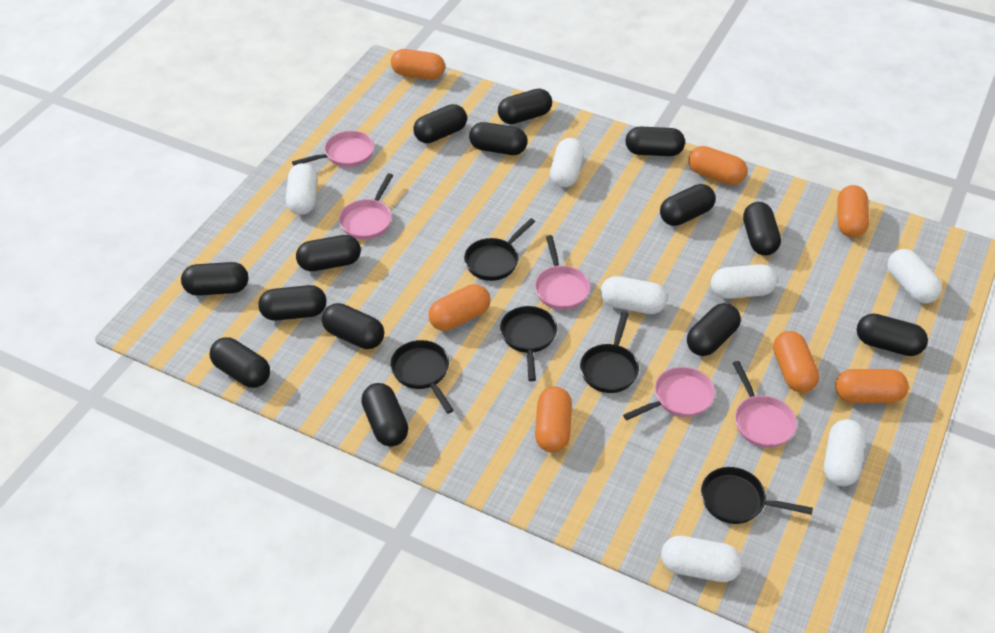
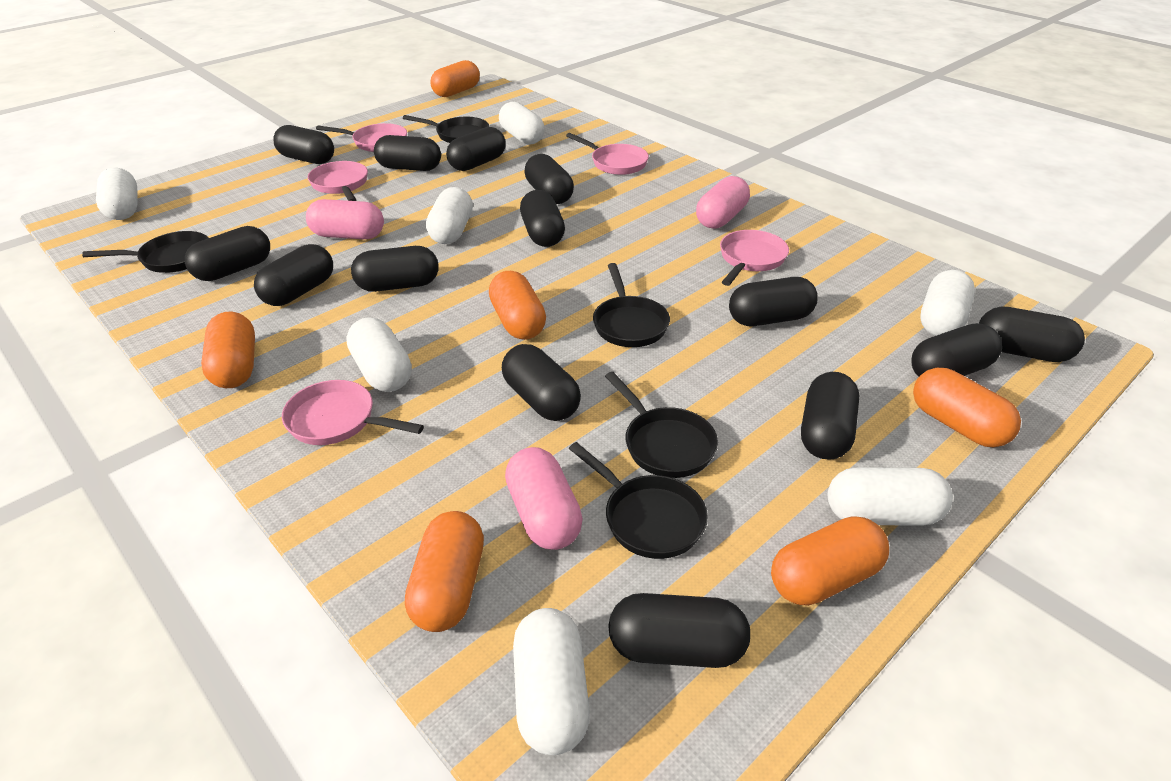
orange capsule: 7 -> 6
pink capsule: 0 -> 3

